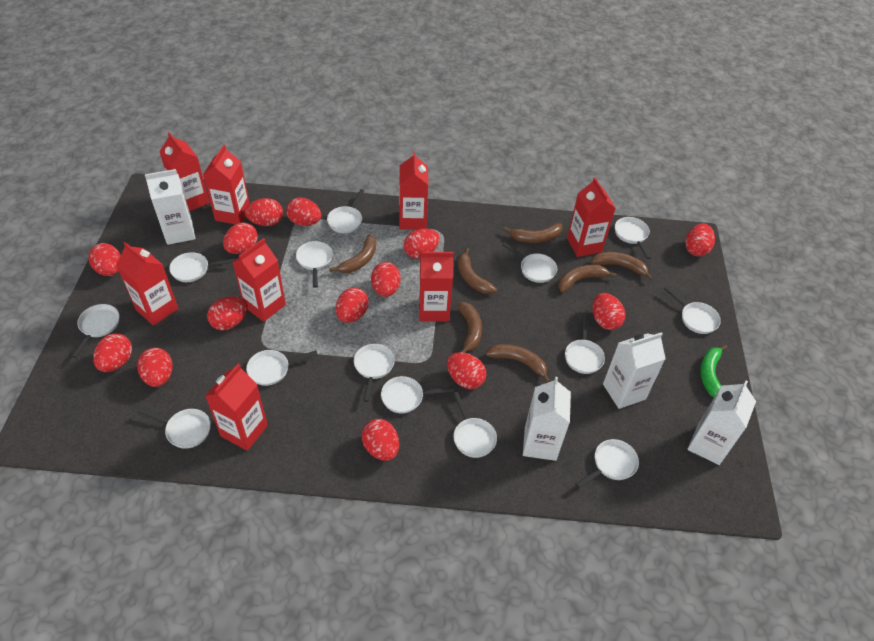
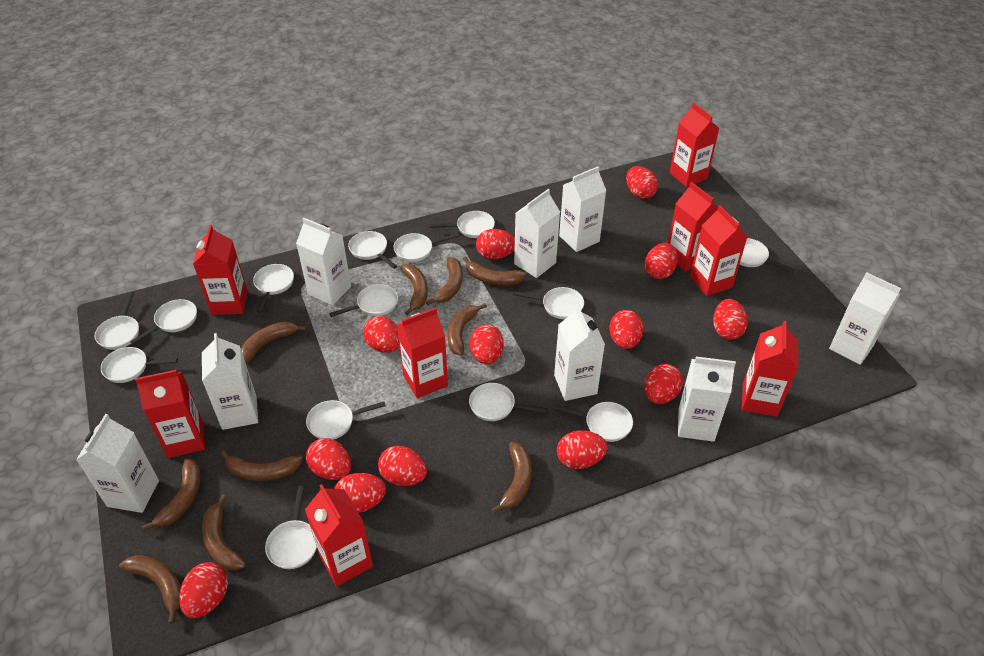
brown banana: 7 -> 10
green banana: 1 -> 0
red egg: 14 -> 13
white carton: 4 -> 8

